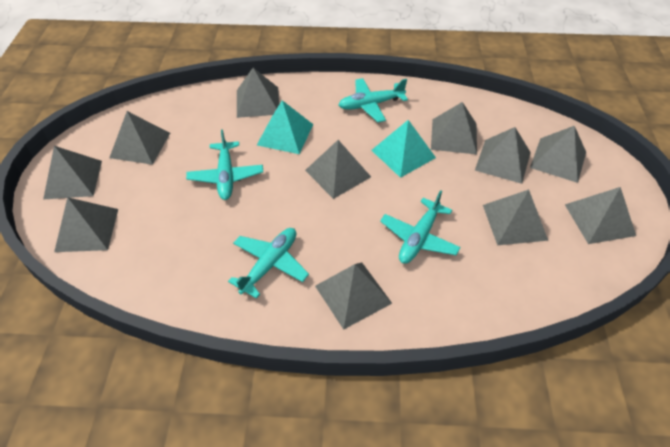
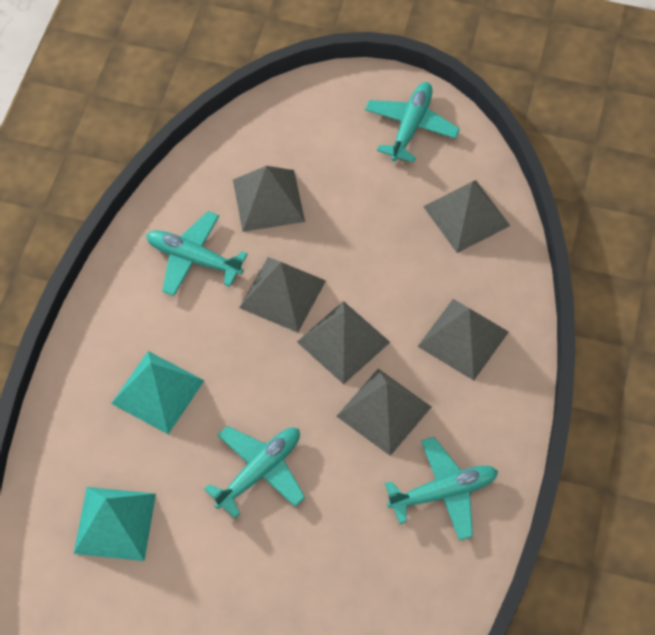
grey pyramid: 11 -> 6

